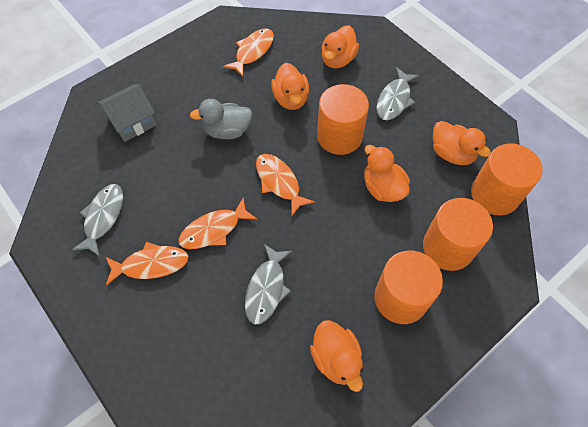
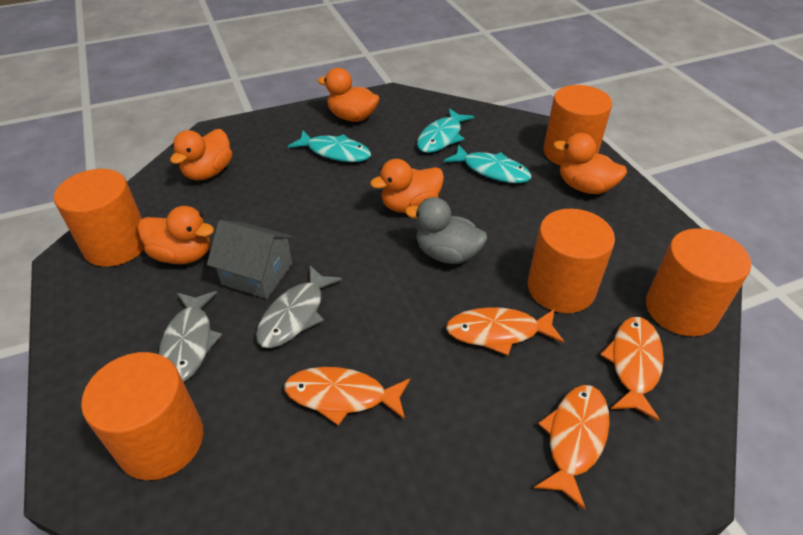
grey fish: 3 -> 2
orange cylinder: 4 -> 5
turquoise fish: 0 -> 3

